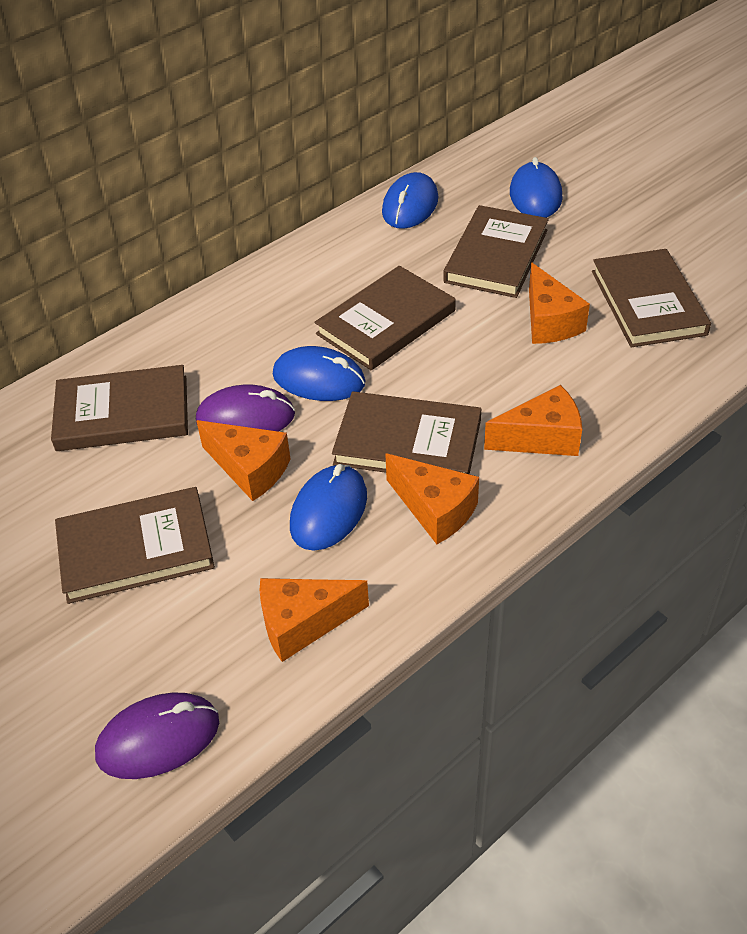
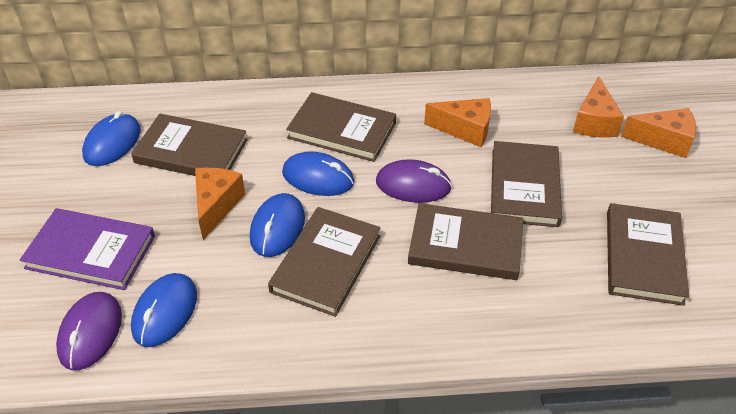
orange cheese: 5 -> 4
purple book: 0 -> 1

